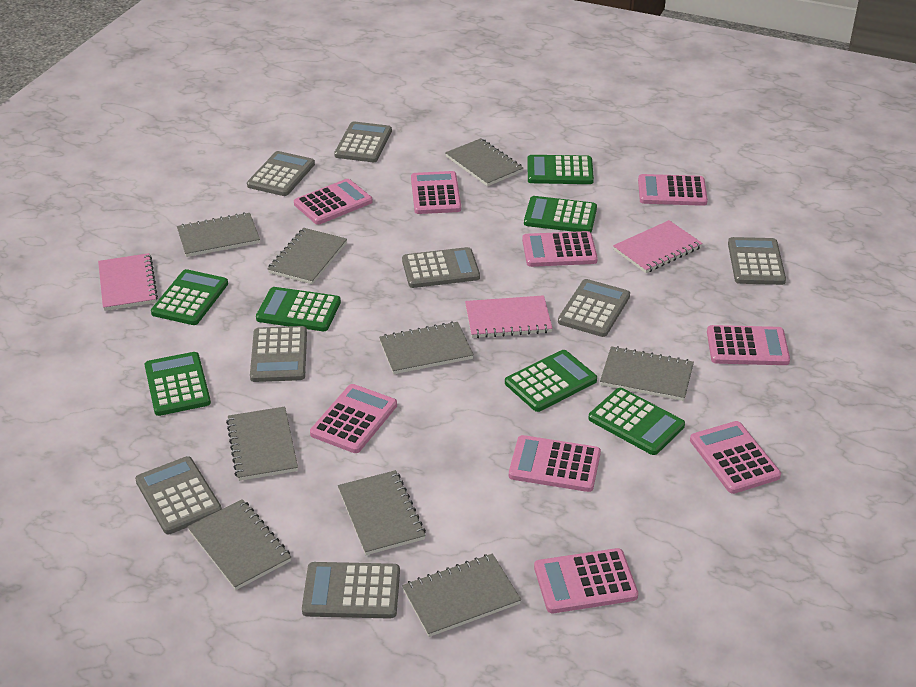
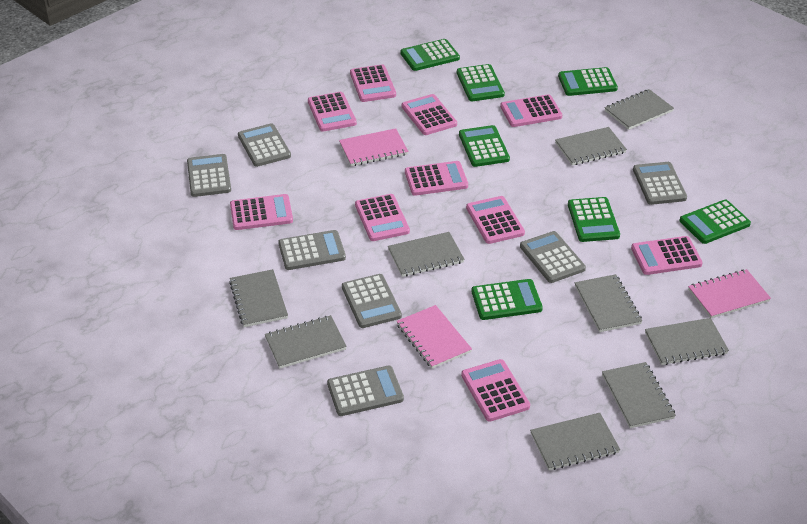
grey calculator: 8 -> 7
pink calculator: 9 -> 10

